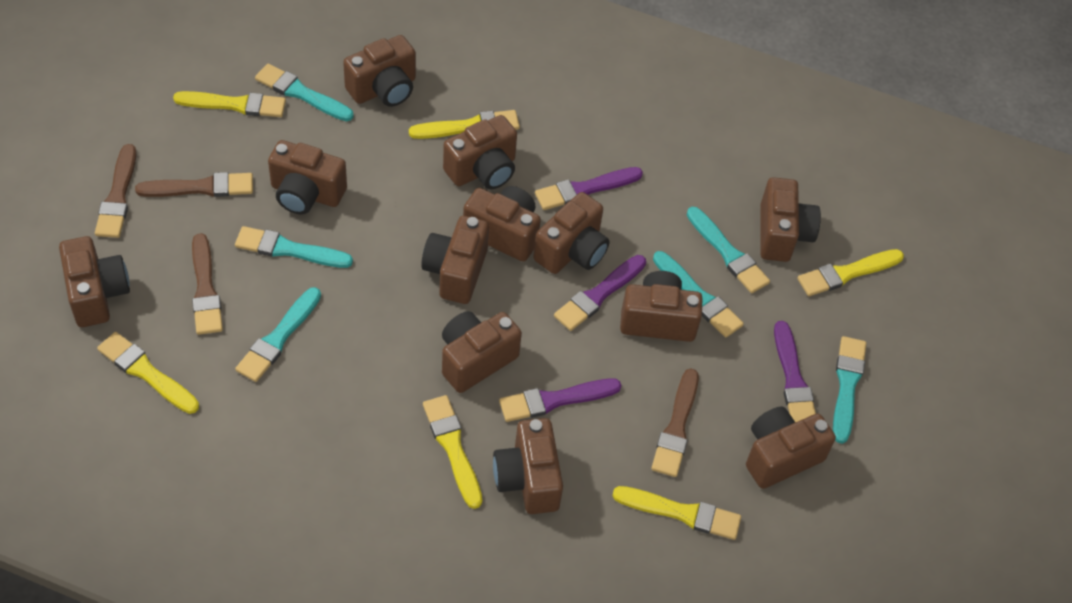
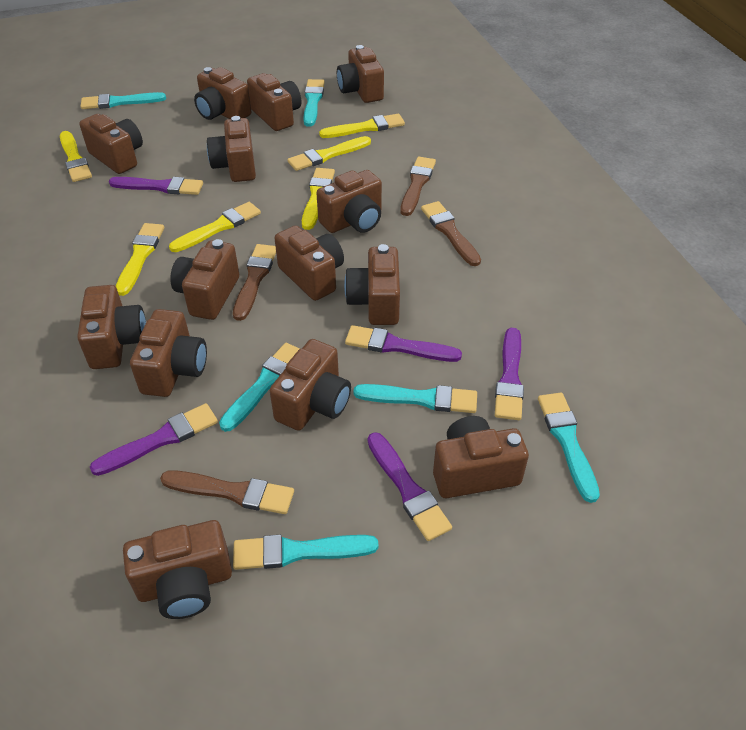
brown camera: 12 -> 14
purple brush: 4 -> 5

